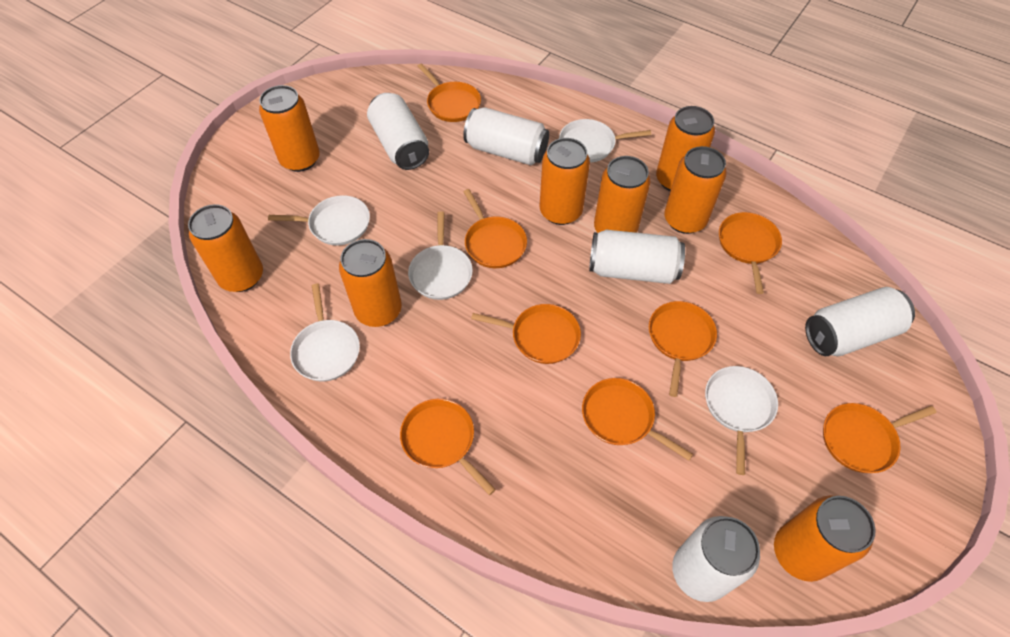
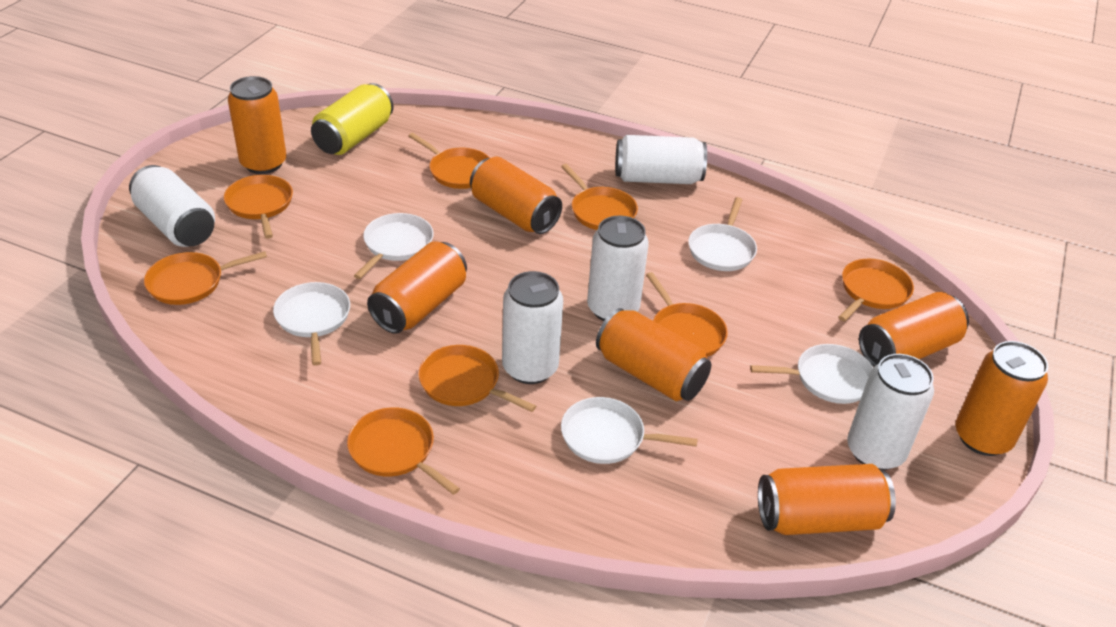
orange can: 8 -> 7
yellow can: 0 -> 1

